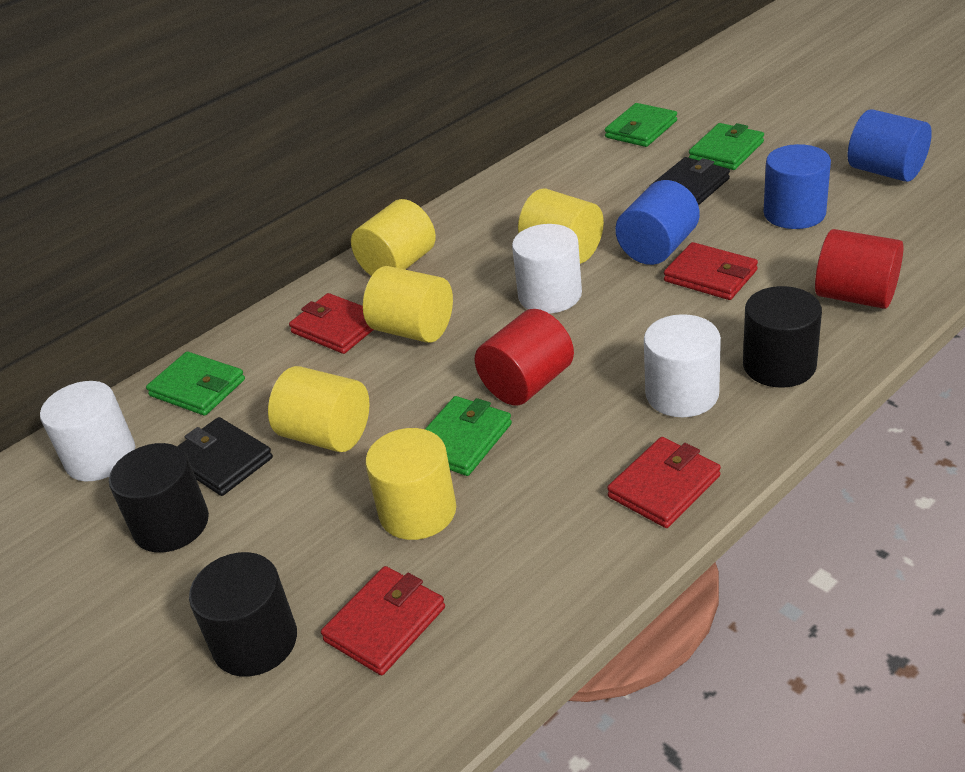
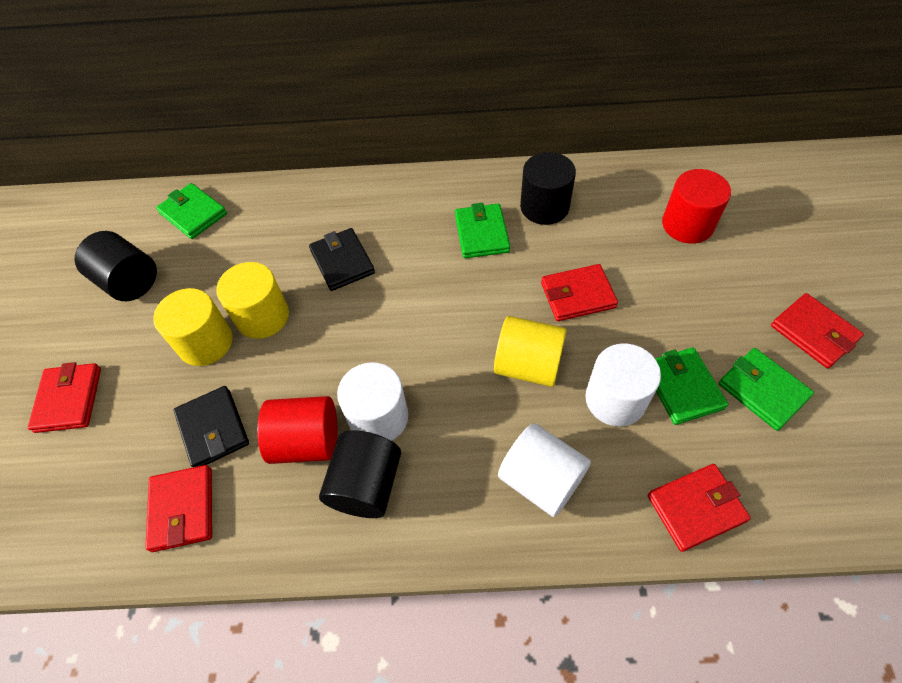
blue cylinder: 3 -> 0
red wallet: 4 -> 5
yellow cylinder: 5 -> 3

